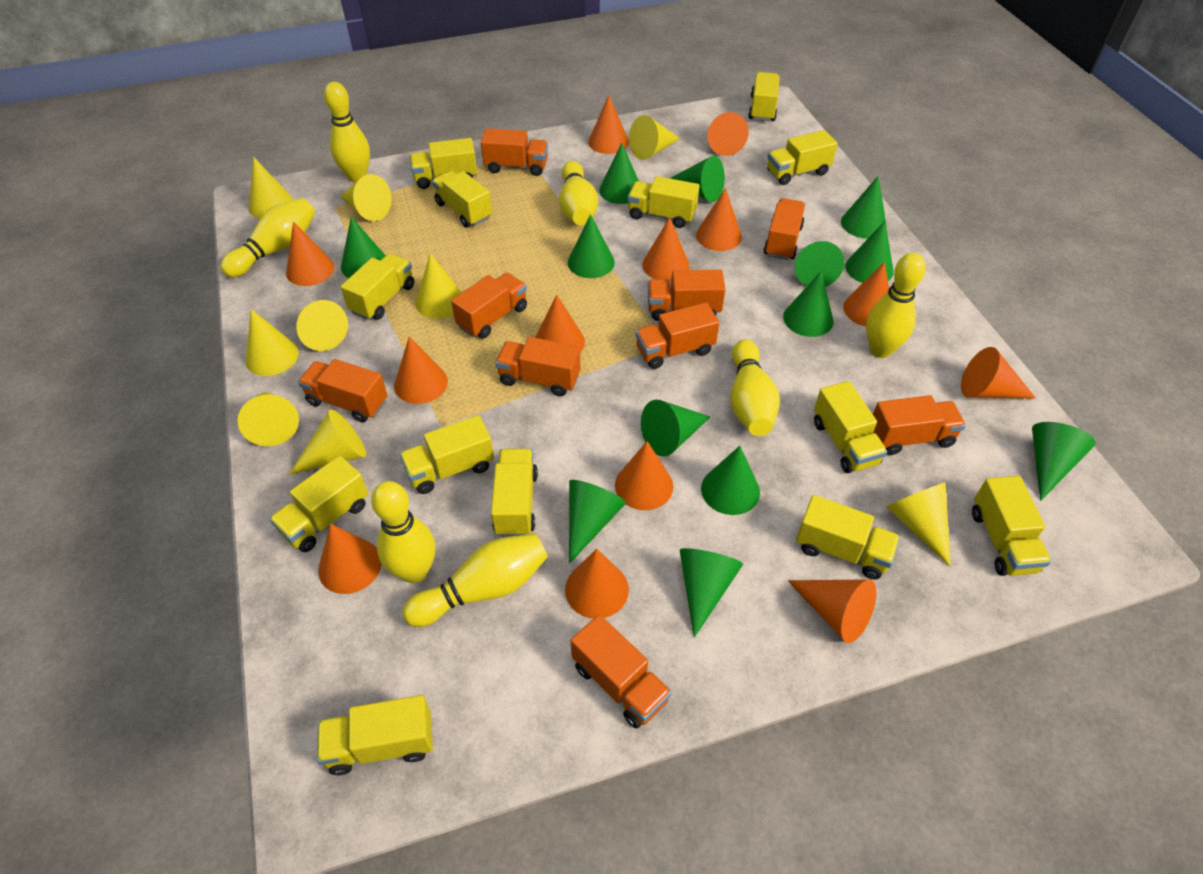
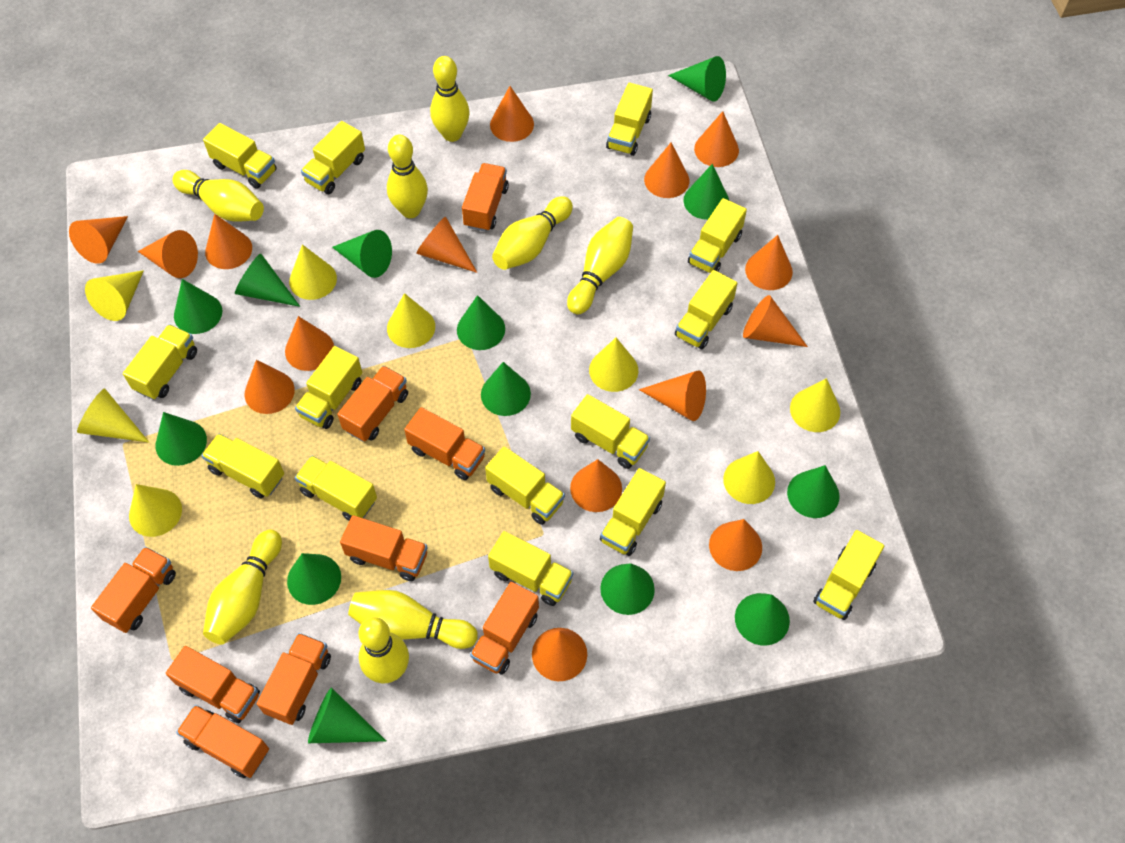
orange cone: 13 -> 15
yellow bowling pin: 7 -> 8
yellow cone: 9 -> 8
yellow truck: 13 -> 14

